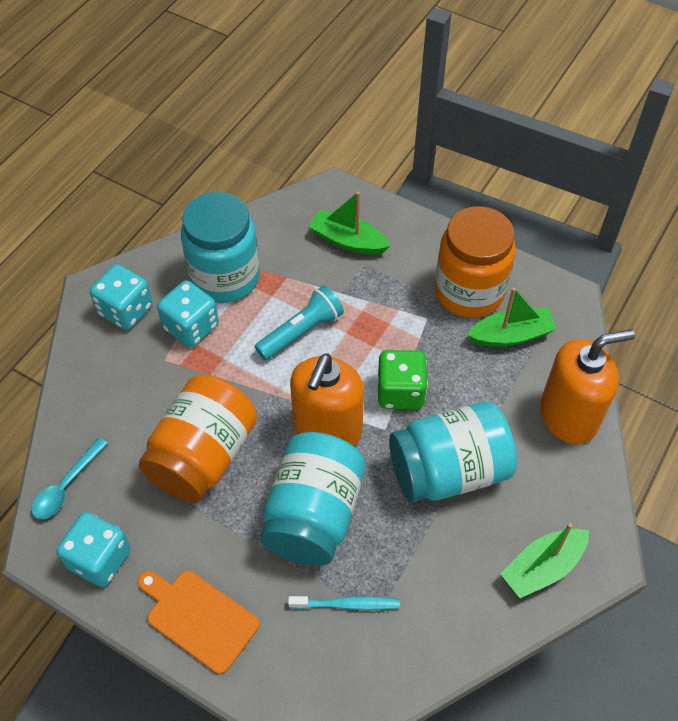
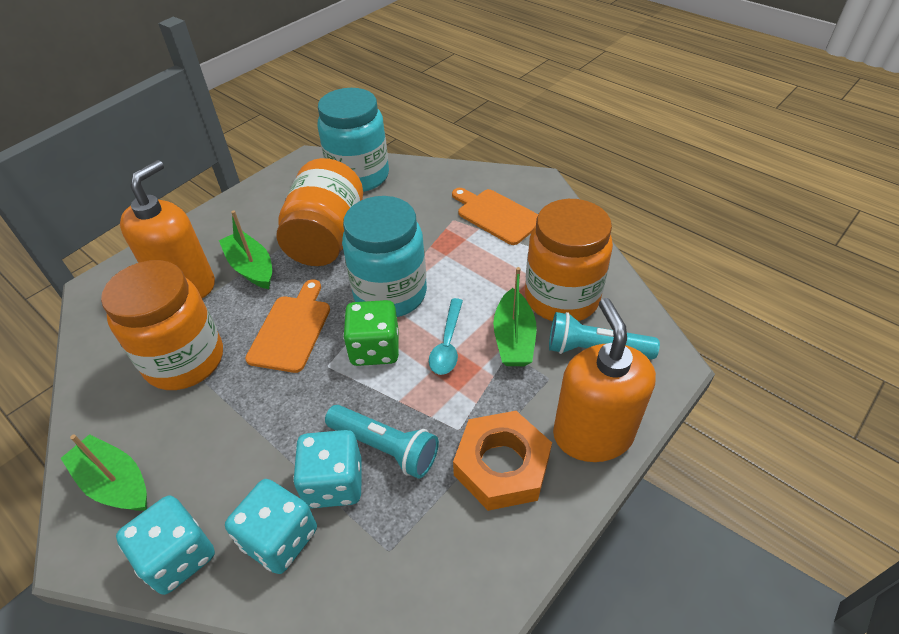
orange cutting board: 1 -> 2
orange jar: 2 -> 3
orange nut: 0 -> 1
turquoise flashlight: 1 -> 2
turquoise jar: 3 -> 2
turquoise toothbrush: 1 -> 0

